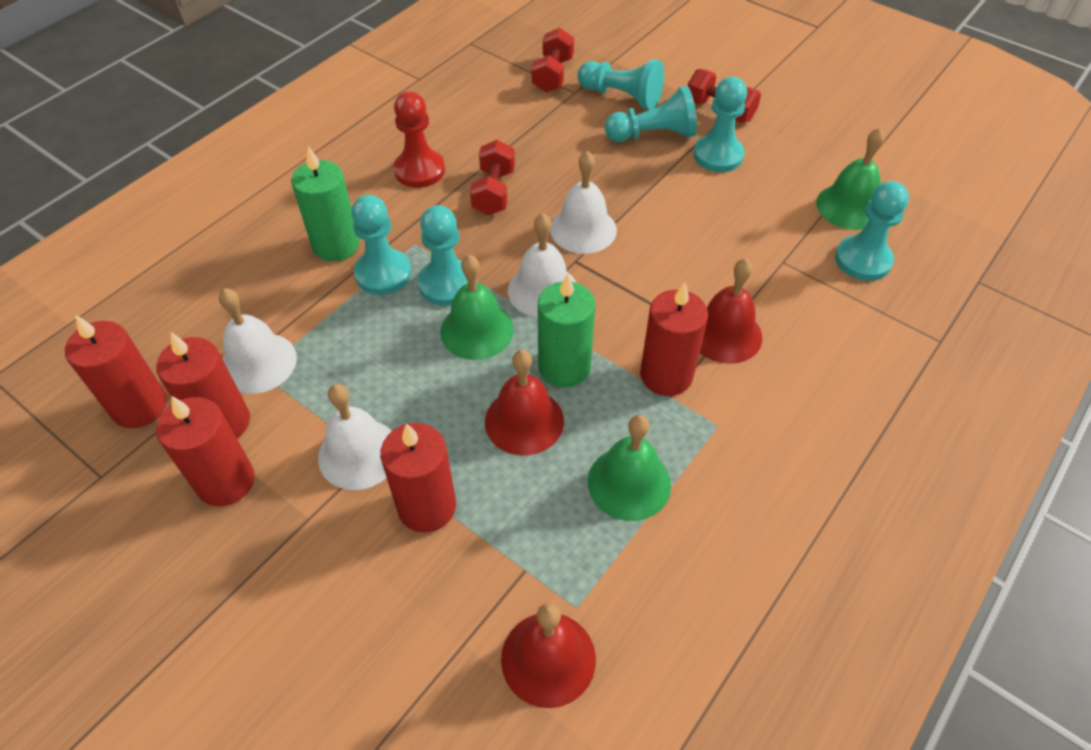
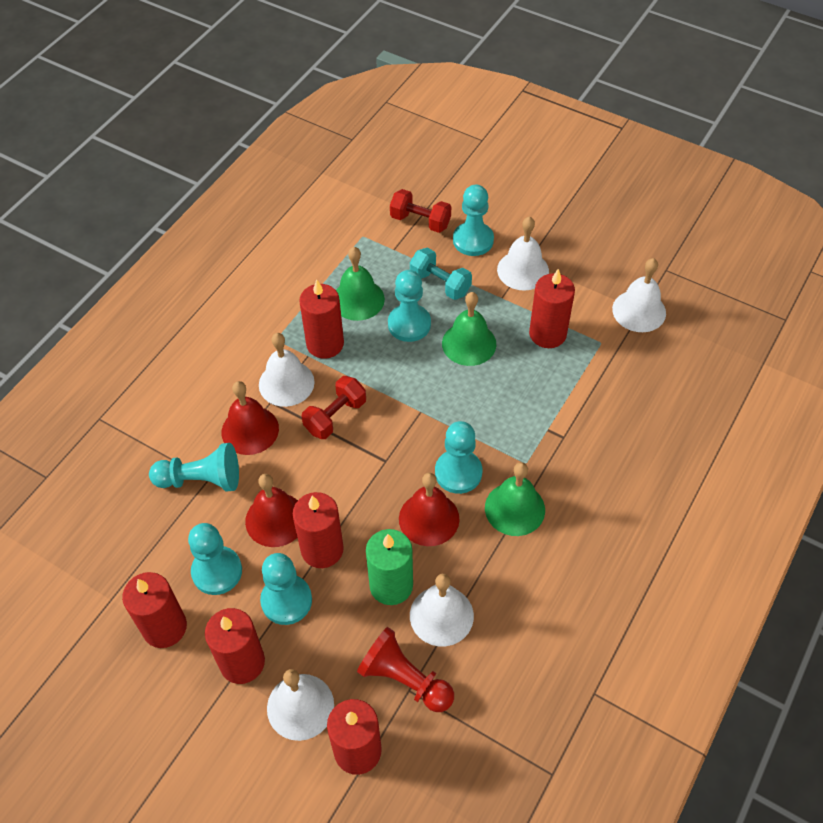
green candle: 2 -> 1
red candle: 5 -> 6
red dumbbell: 3 -> 2
turquoise dumbbell: 0 -> 1
white bell: 4 -> 5

